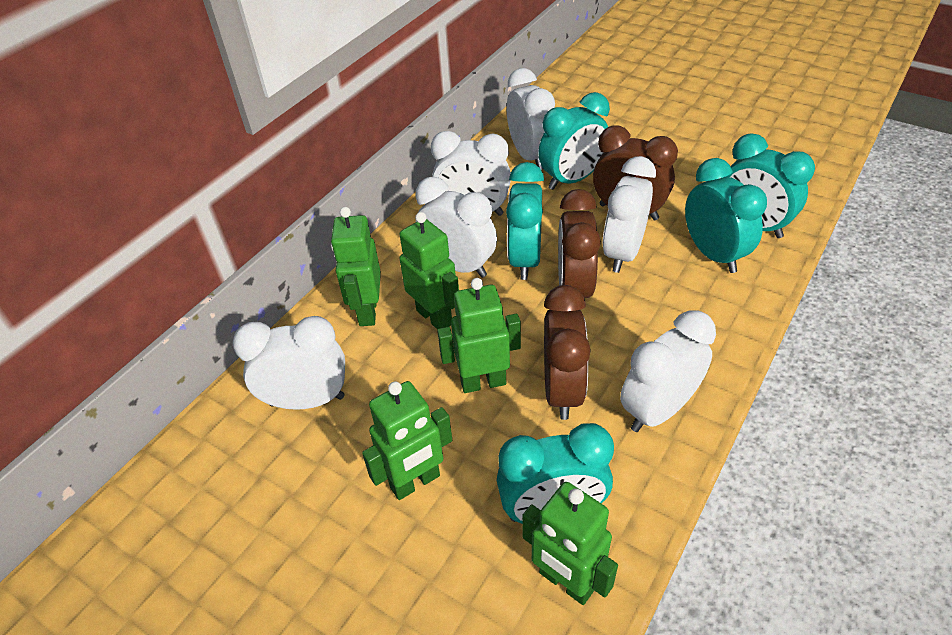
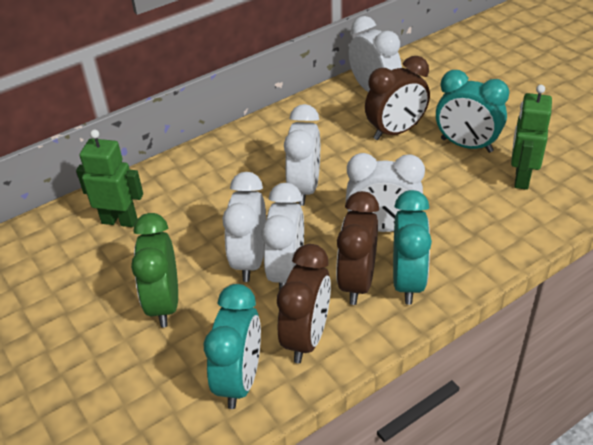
green clock: 0 -> 1
green robot: 5 -> 2
turquoise clock: 5 -> 3
white clock: 6 -> 5

